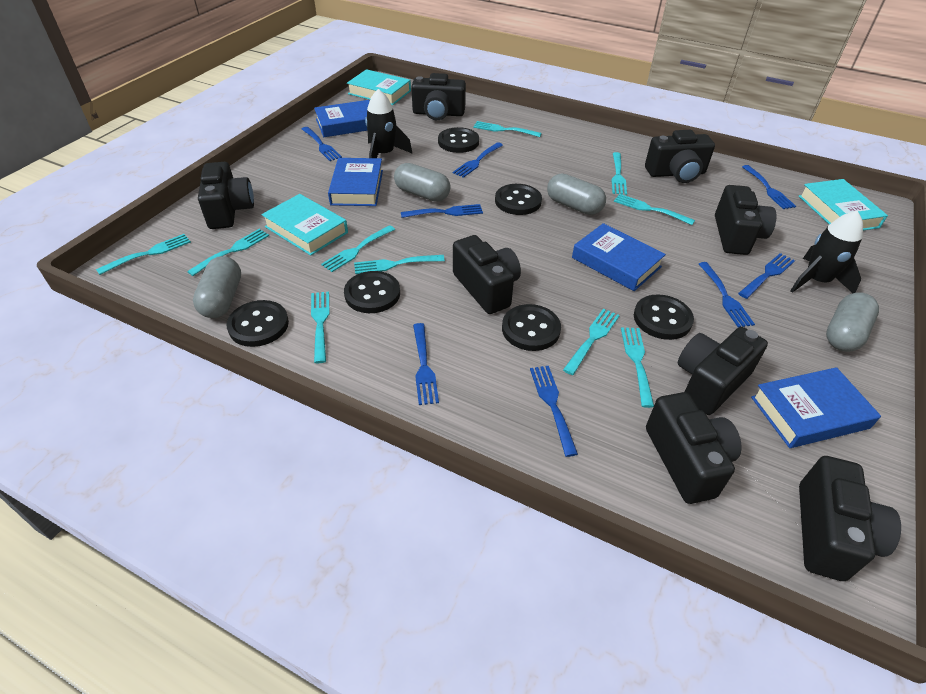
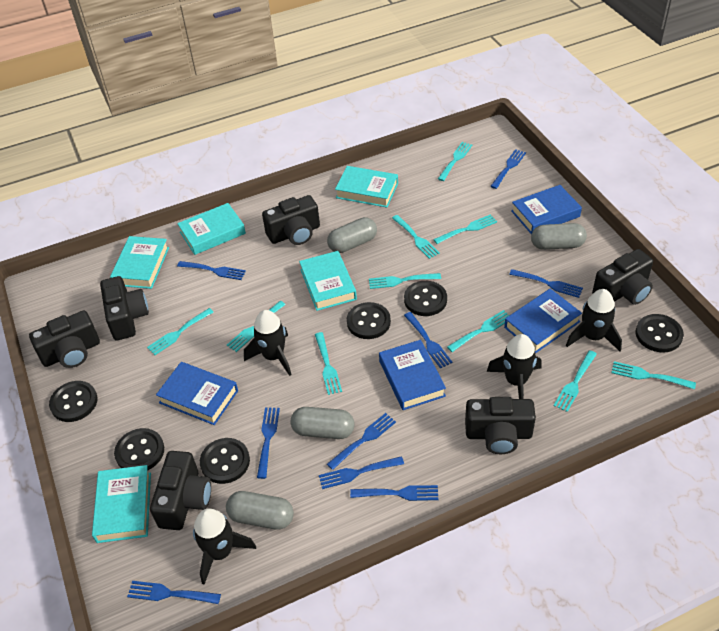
black camera: 8 -> 6
black rocket: 2 -> 4
blue fork: 8 -> 9
turquoise book: 3 -> 5

